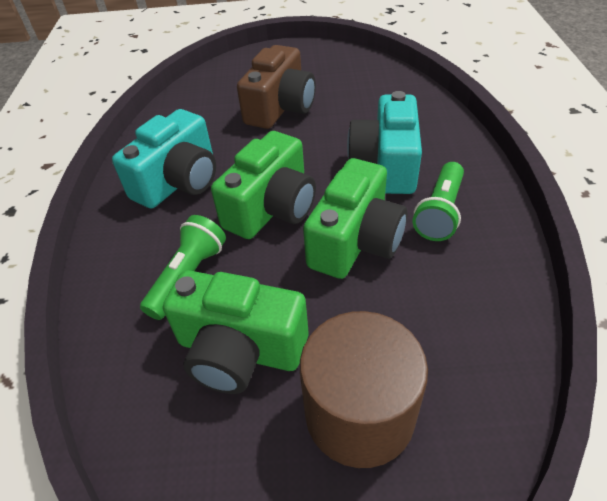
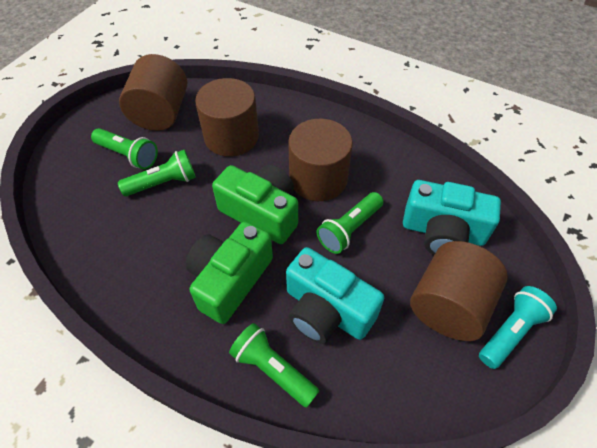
brown camera: 1 -> 0
brown cylinder: 1 -> 4
green camera: 3 -> 2
green flashlight: 2 -> 4
turquoise flashlight: 0 -> 1

